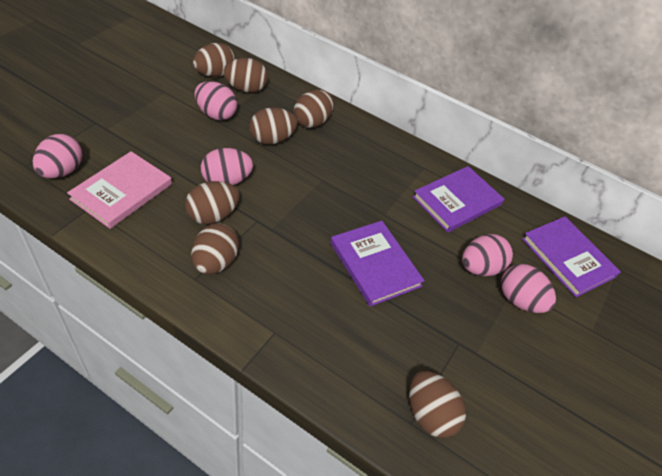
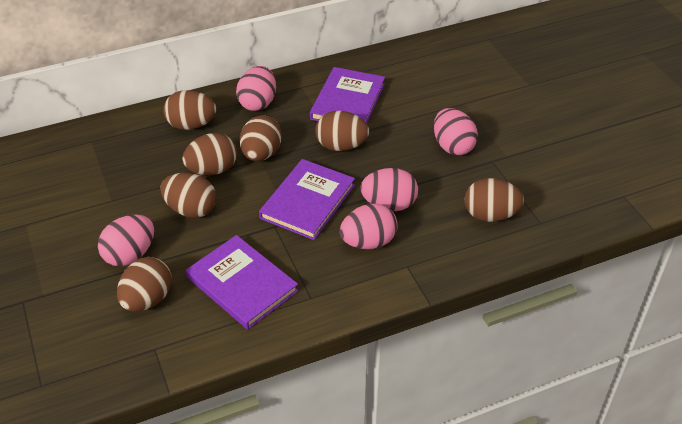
pink book: 1 -> 0

